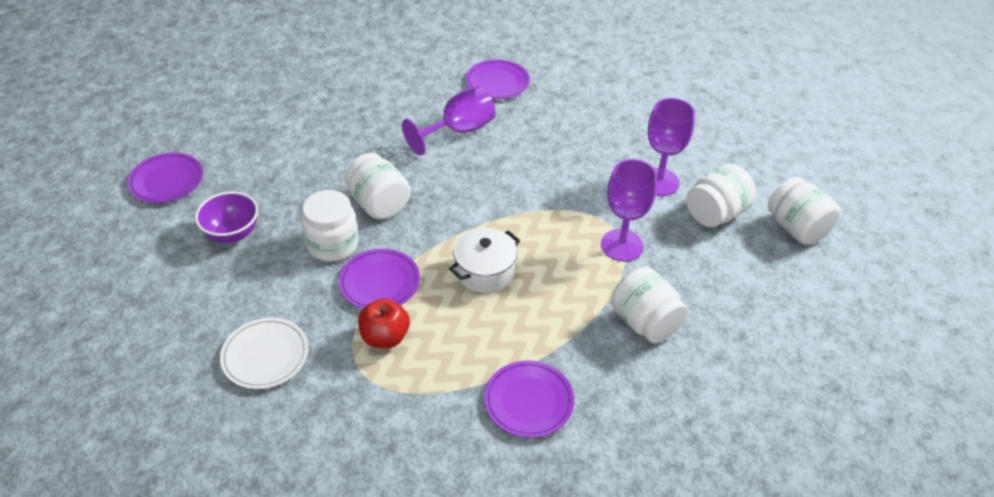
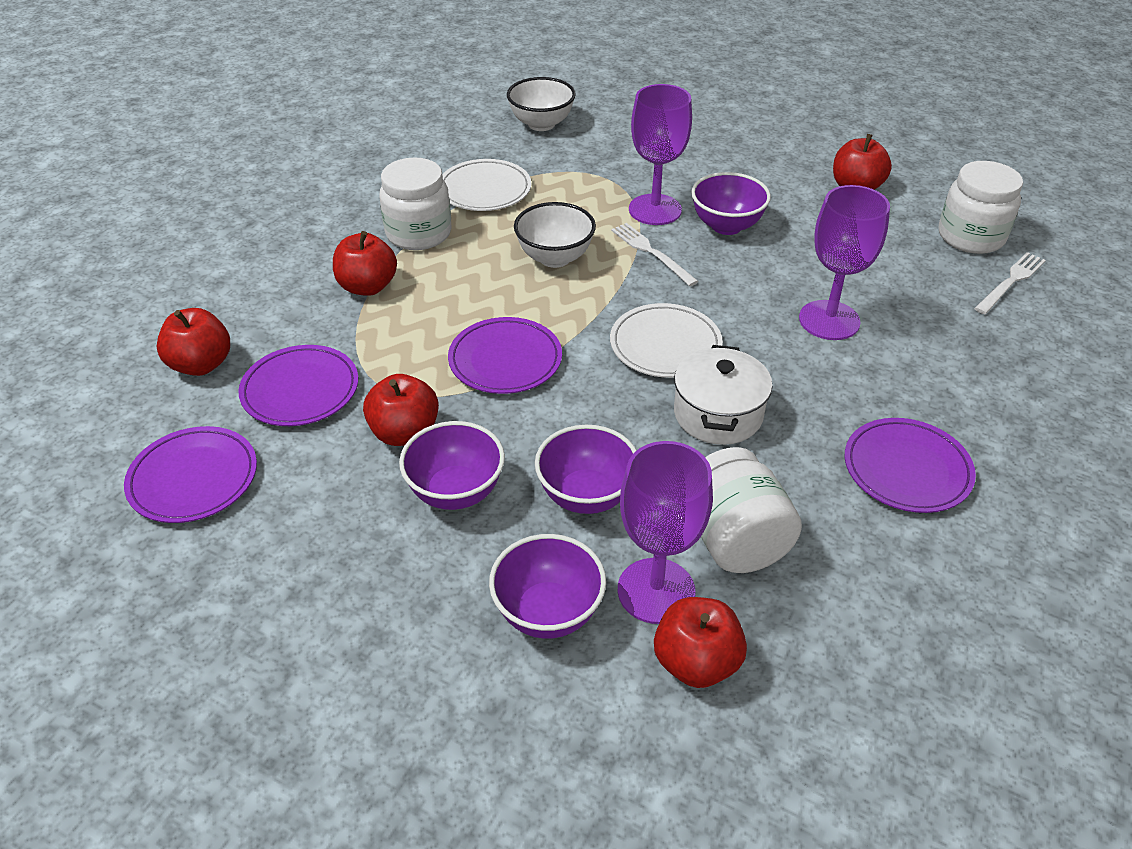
purple bowl: 1 -> 4
red apple: 1 -> 5
white bowl: 0 -> 2
white fork: 0 -> 2
white jar: 5 -> 3
white plate: 1 -> 2

